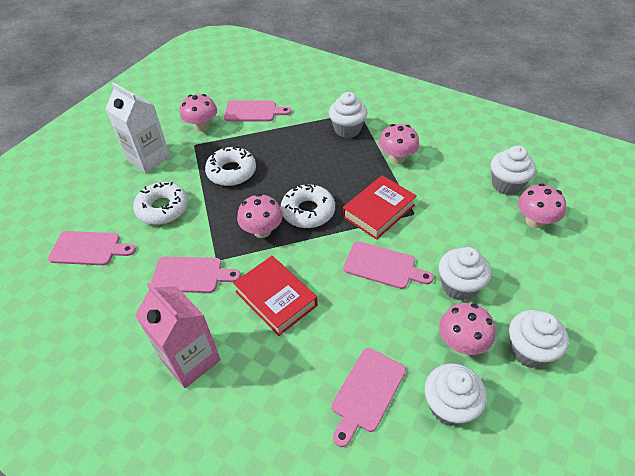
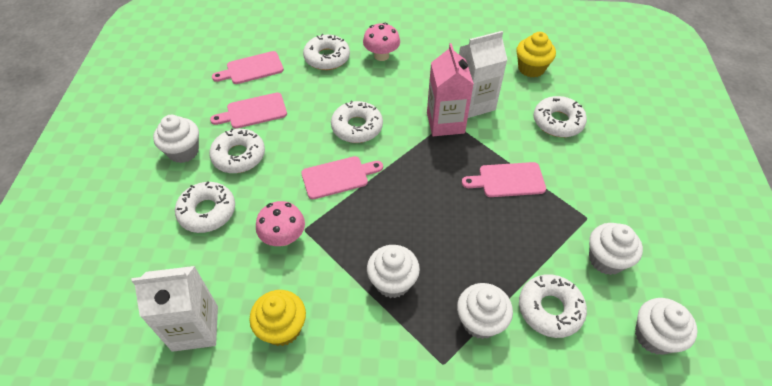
pink cutting board: 5 -> 4
pink mushroom: 5 -> 2
red book: 2 -> 0
white carton: 1 -> 2
white donut: 3 -> 6
yellow cupcake: 0 -> 2

